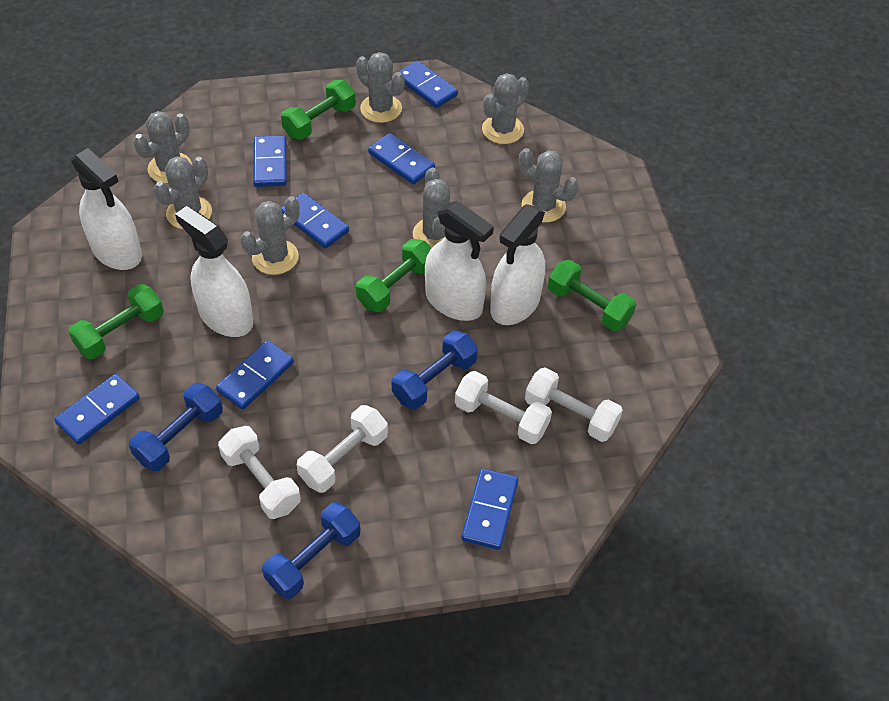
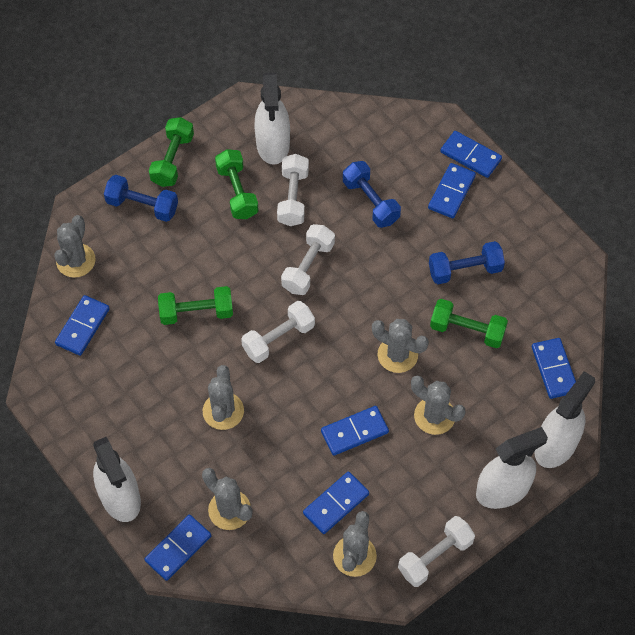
grey cactus: 7 -> 6

